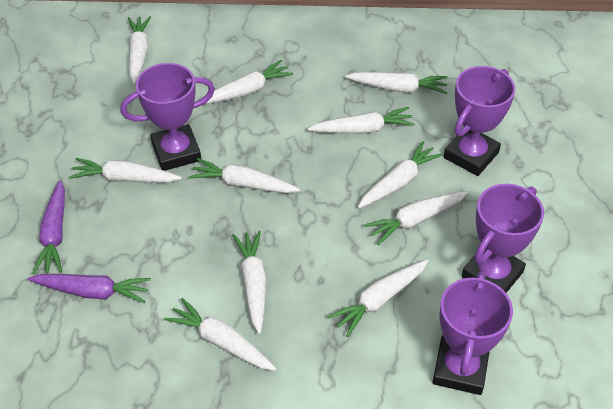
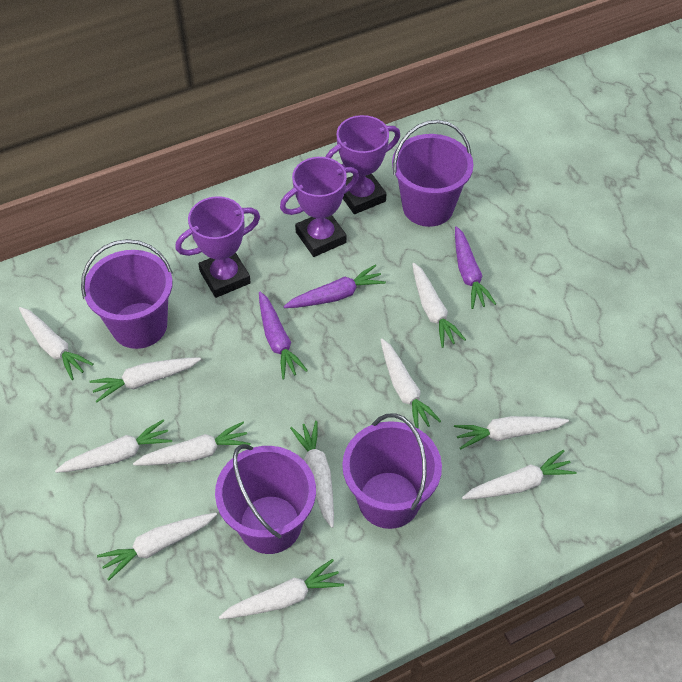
purple bucket: 0 -> 4
purple carrot: 2 -> 3
purple trophy: 4 -> 3

